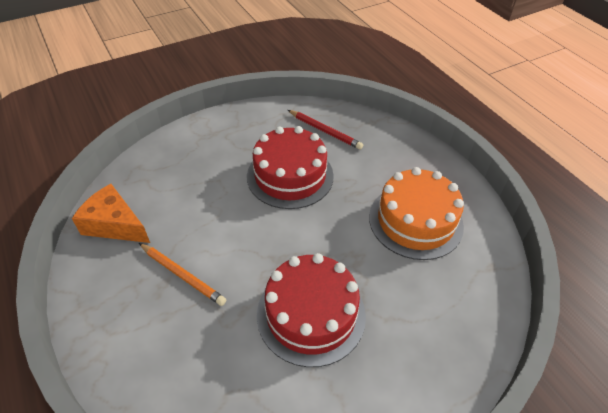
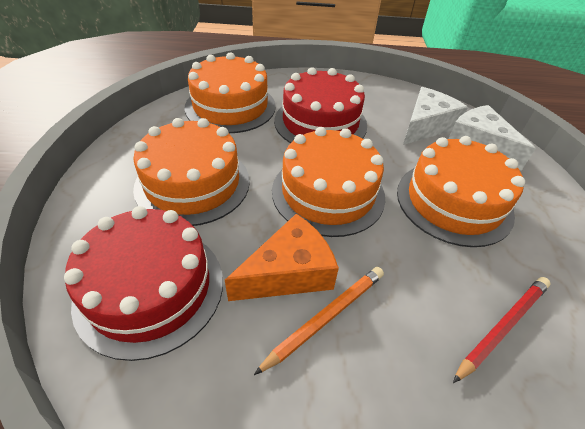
orange cake: 1 -> 4
white cheese: 0 -> 2

